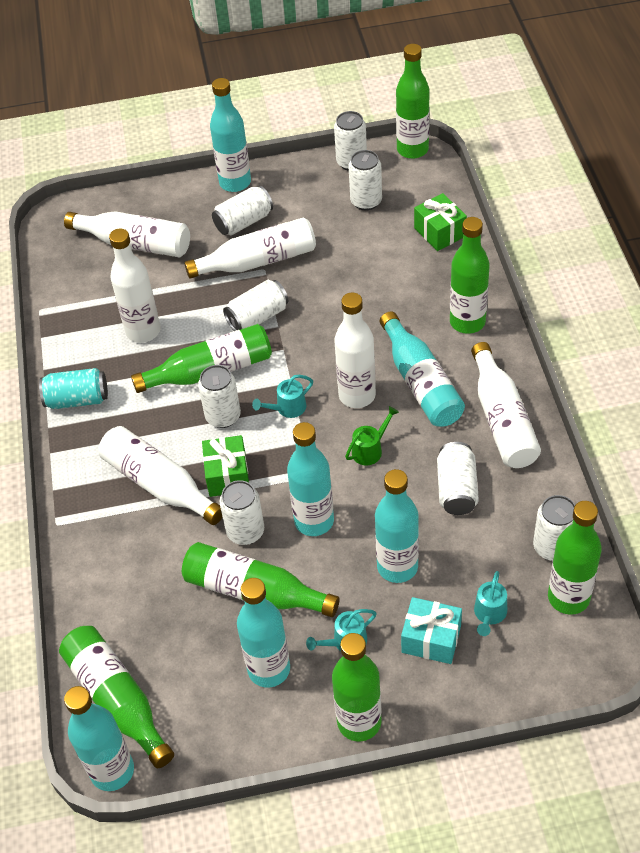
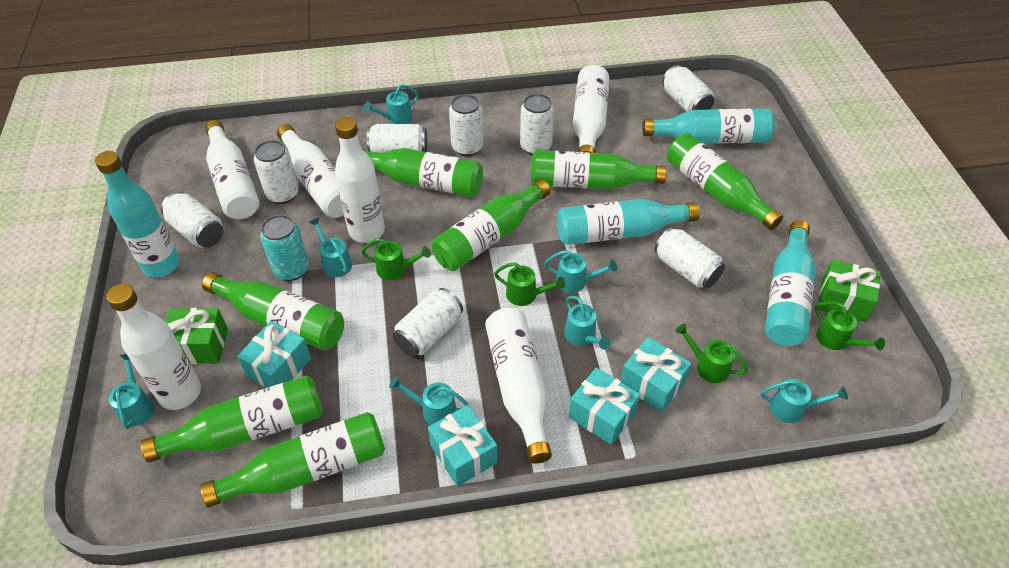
green watering can: 1 -> 4
turquoise bottle: 6 -> 4
turquoise gift: 1 -> 4
turquoise watering can: 3 -> 7

